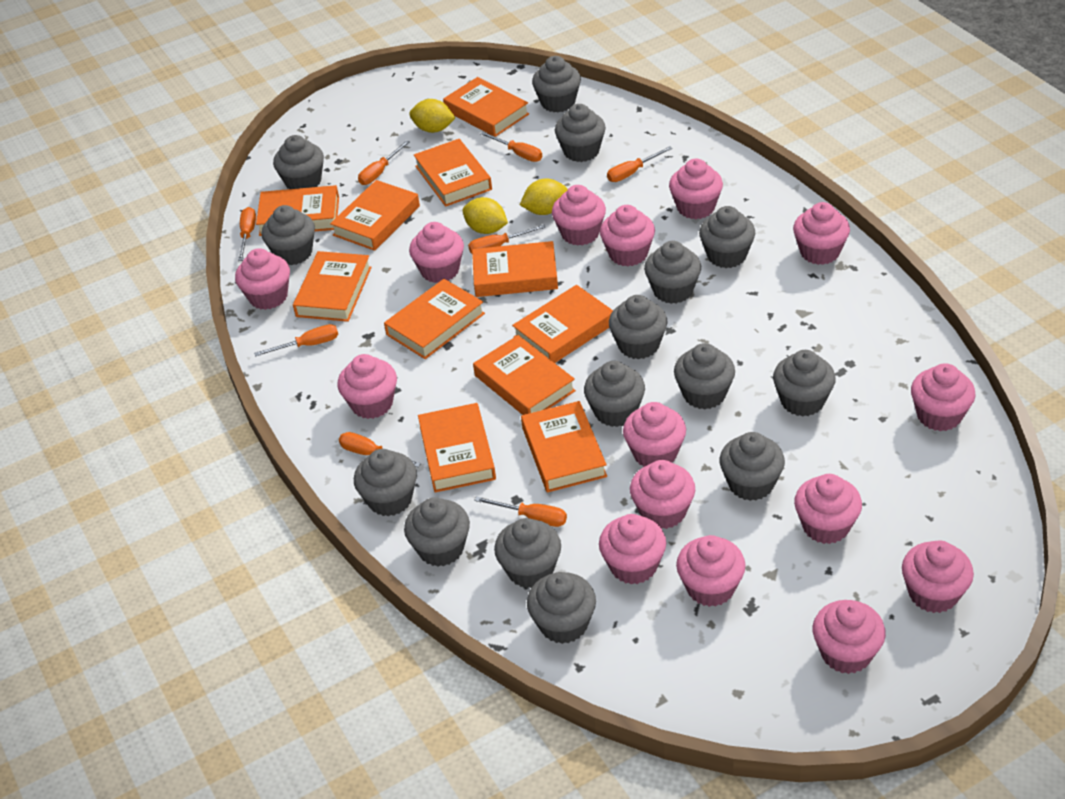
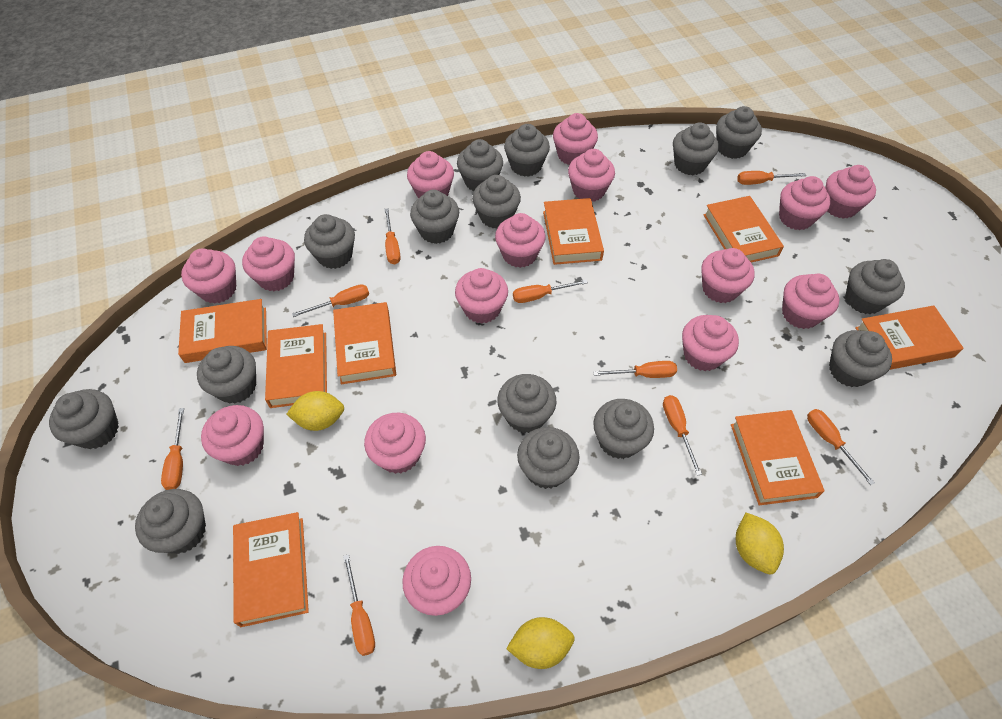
orange book: 11 -> 8
orange screwdriver: 8 -> 9

